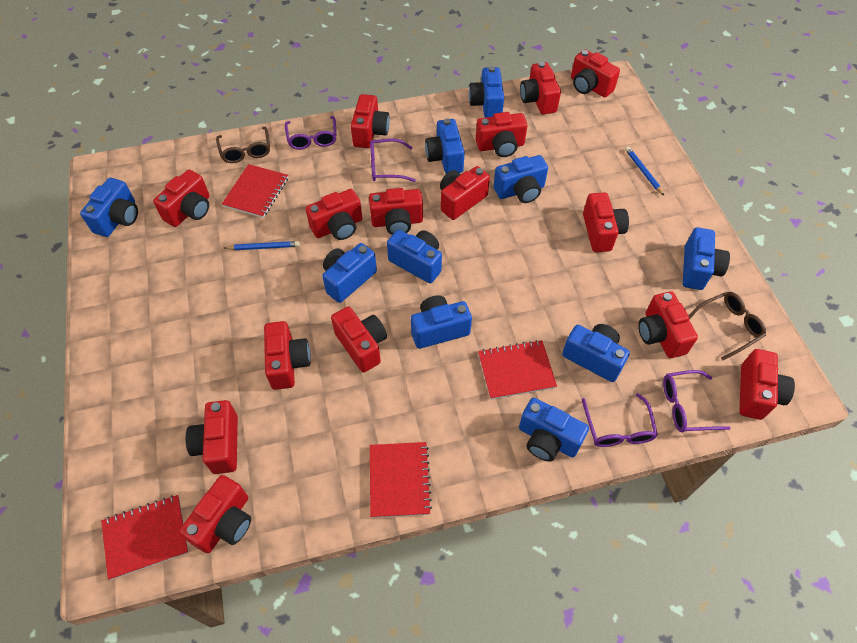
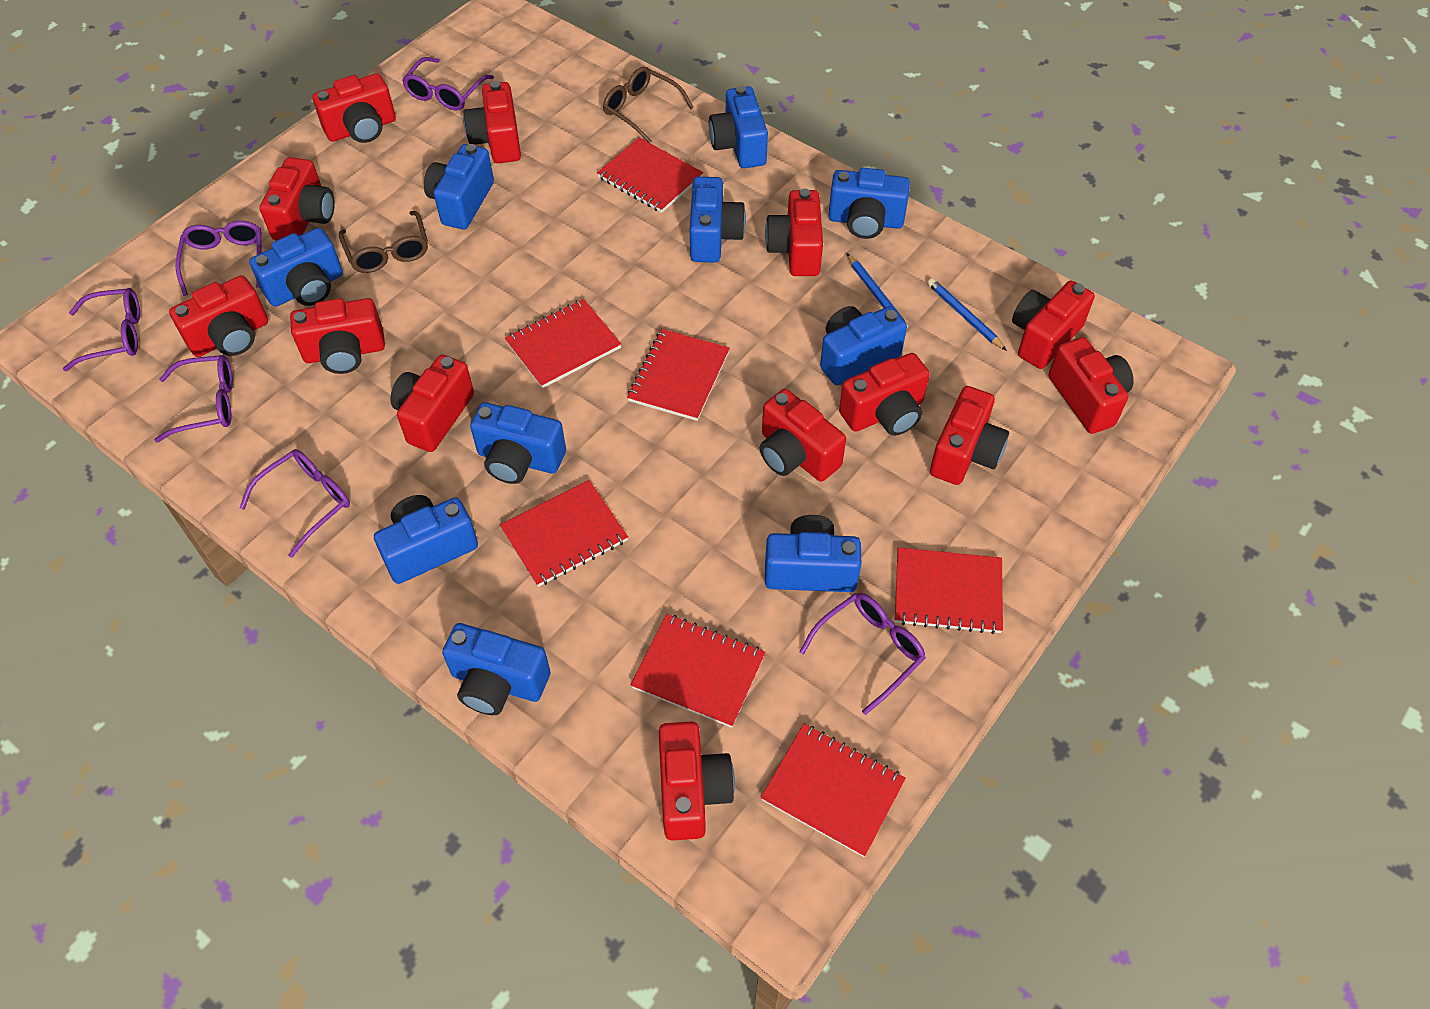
purple glasses: 4 -> 6
red camera: 15 -> 13
red notebook: 4 -> 7

